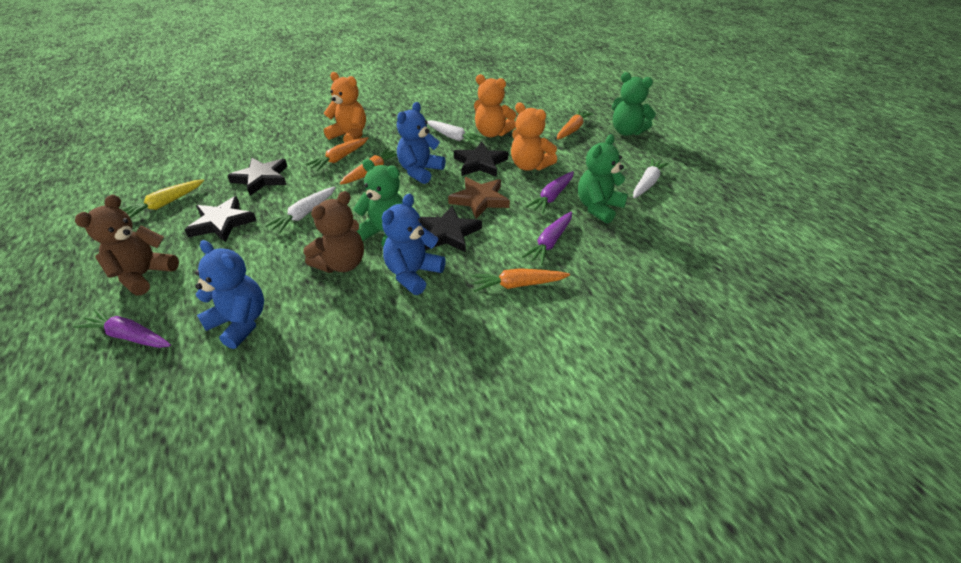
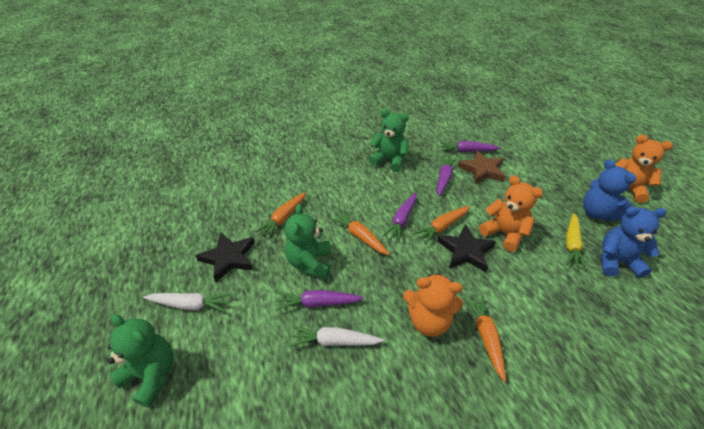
black star: 4 -> 2
blue teddy bear: 3 -> 2
brown teddy bear: 2 -> 0
purple carrot: 3 -> 4
white carrot: 3 -> 2

